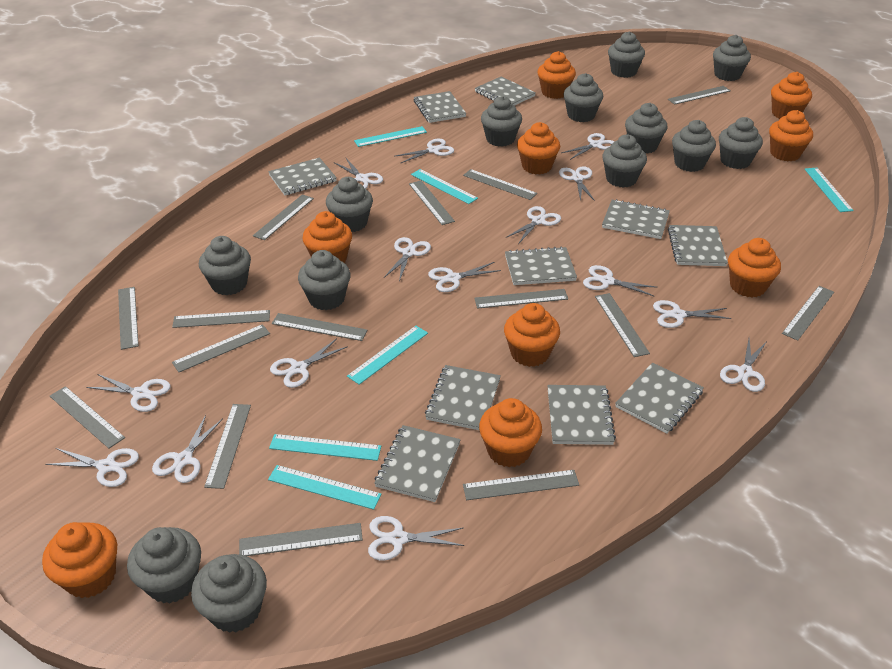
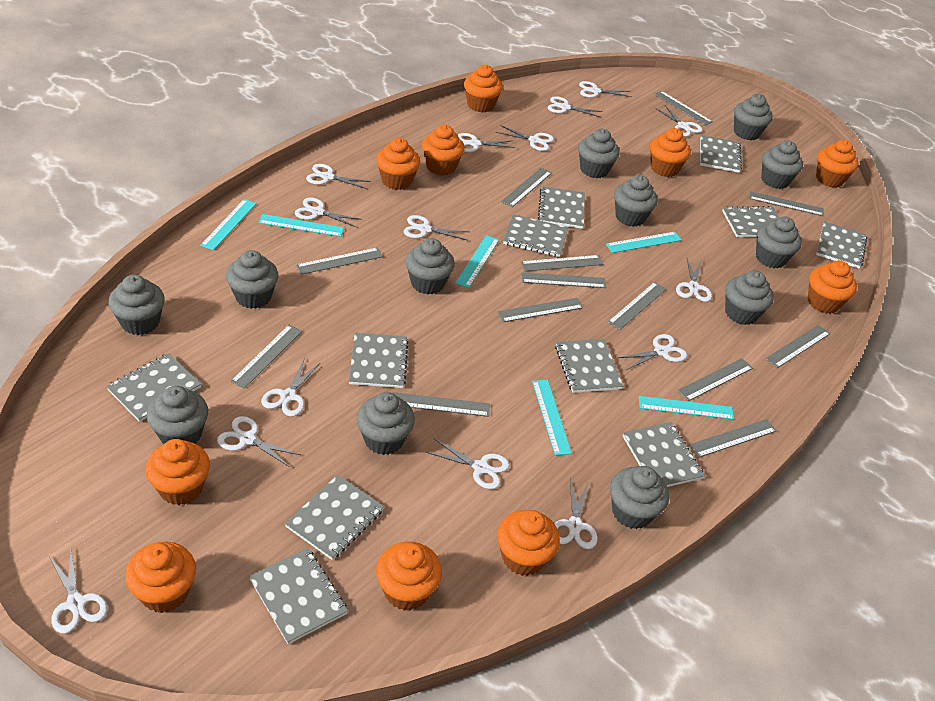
grey cupcake: 13 -> 12
grey notebook: 10 -> 11
grey ruler: 15 -> 13
orange cupcake: 9 -> 10

